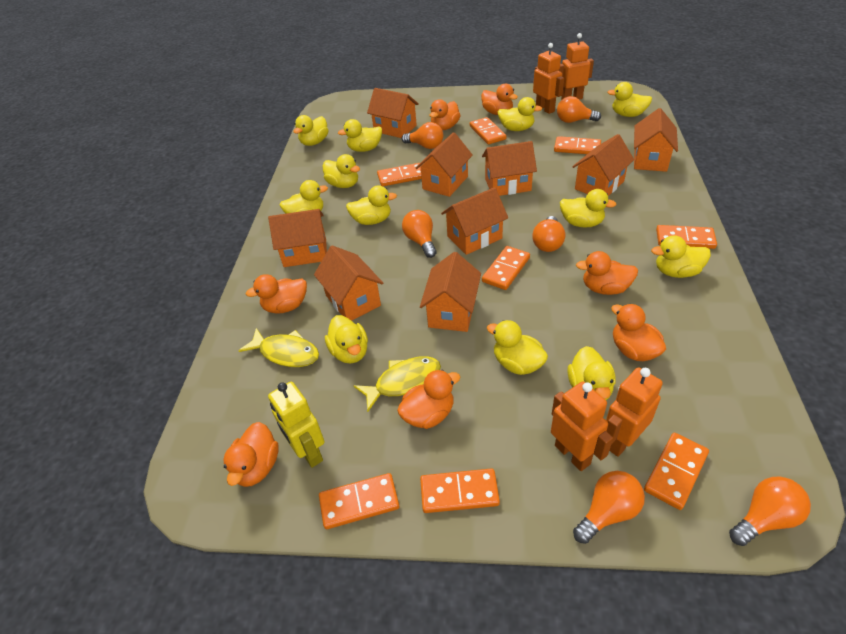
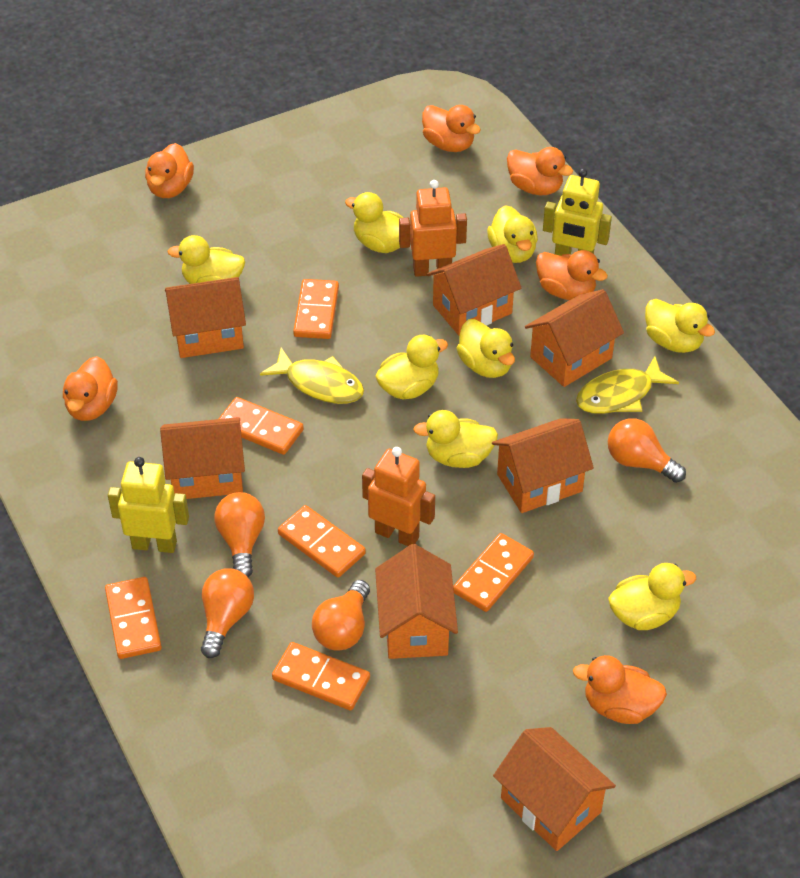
orange domino: 8 -> 6
orange duck: 7 -> 6
orange house: 9 -> 7
orange light bulb: 6 -> 4
orange robot: 4 -> 2
yellow duck: 12 -> 8
yellow robot: 1 -> 2

